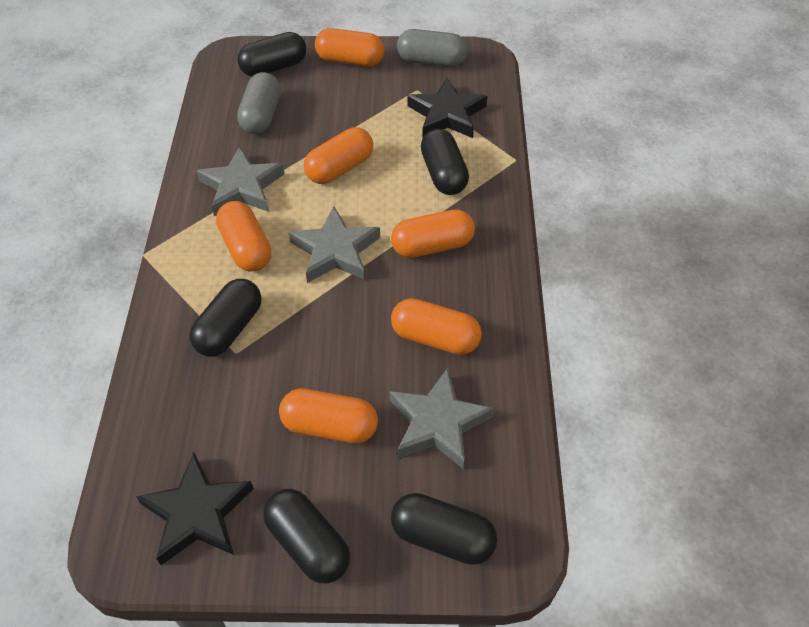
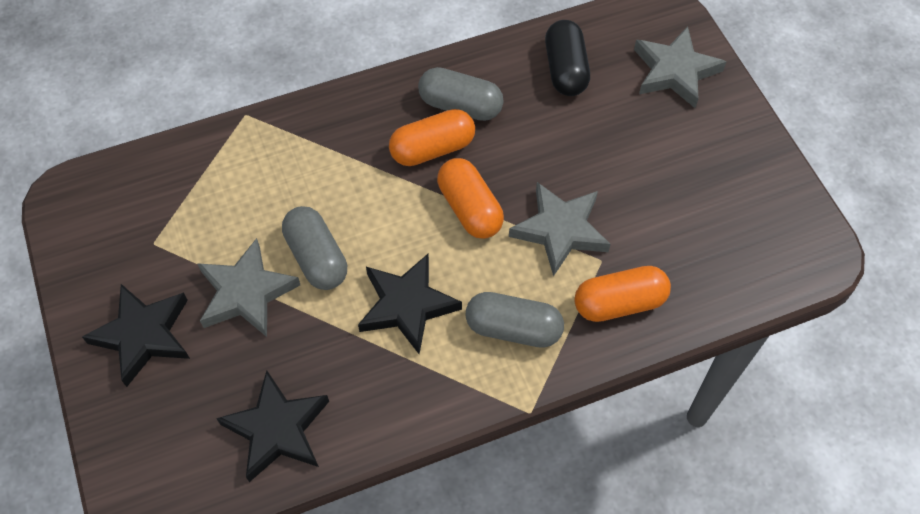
black capsule: 5 -> 1
black star: 2 -> 3
grey capsule: 2 -> 3
orange capsule: 6 -> 3

